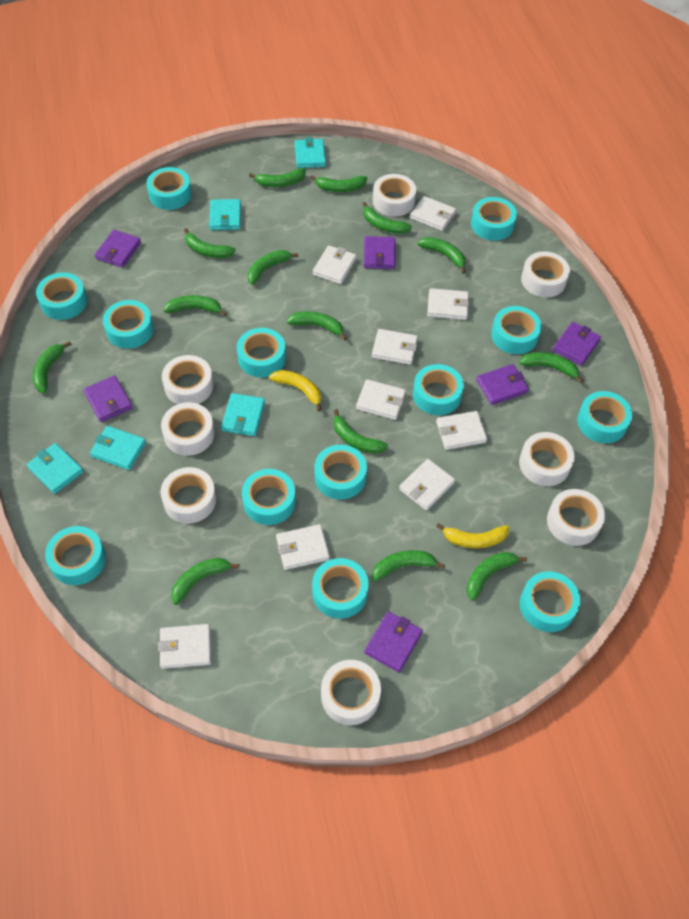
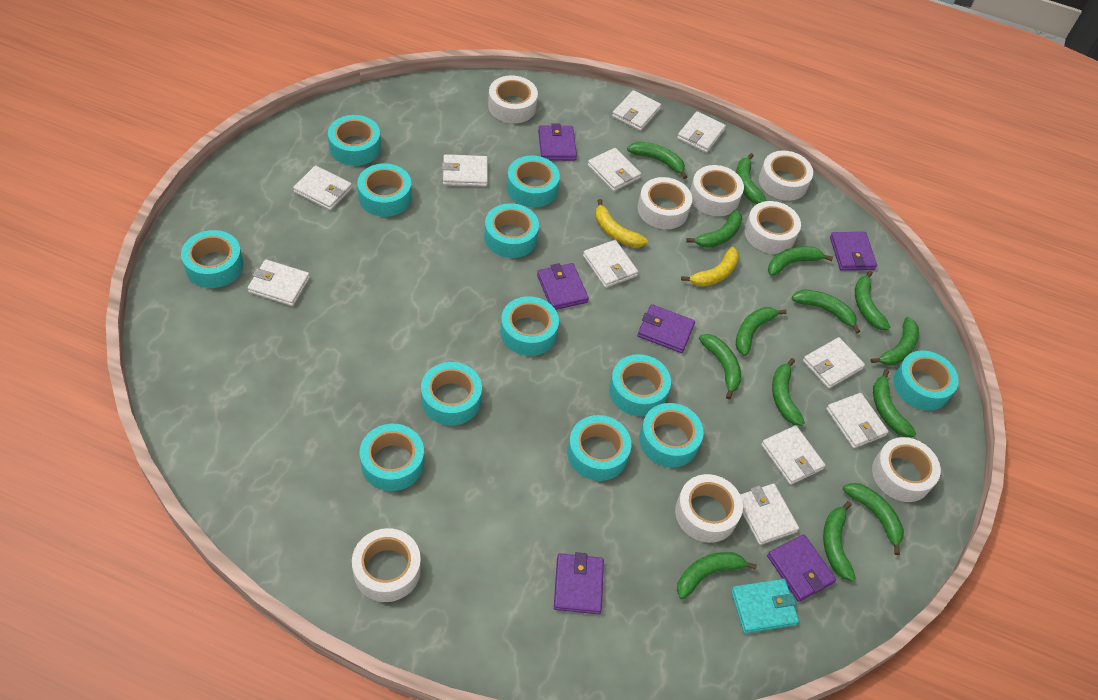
turquoise tape: 13 -> 12
turquoise wallet: 5 -> 1
white wallet: 9 -> 11

